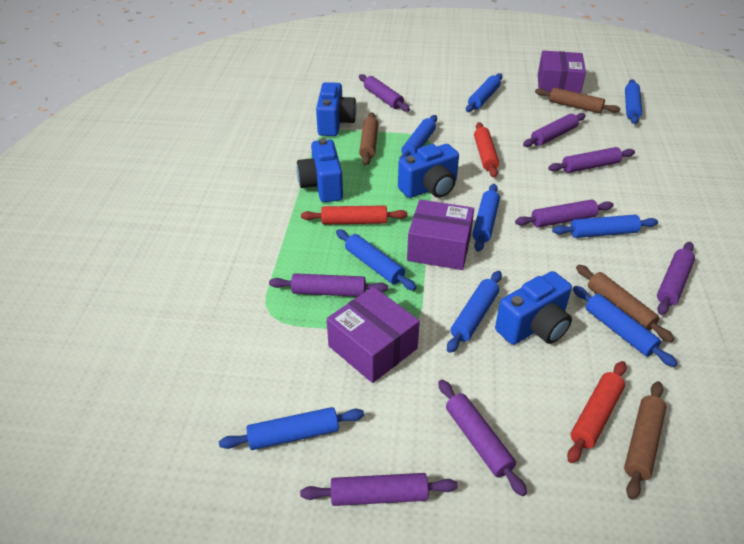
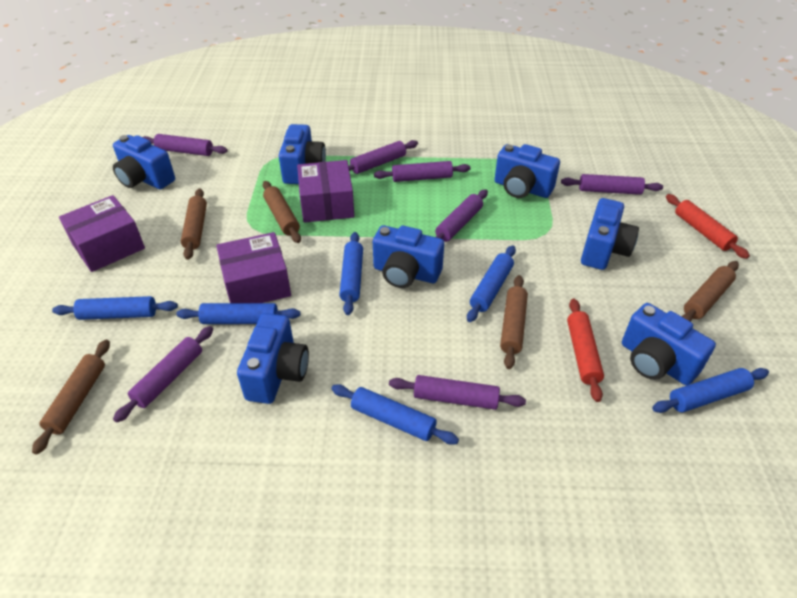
blue camera: 4 -> 7
blue rolling pin: 9 -> 6
brown rolling pin: 4 -> 5
purple rolling pin: 8 -> 7
red rolling pin: 3 -> 2

